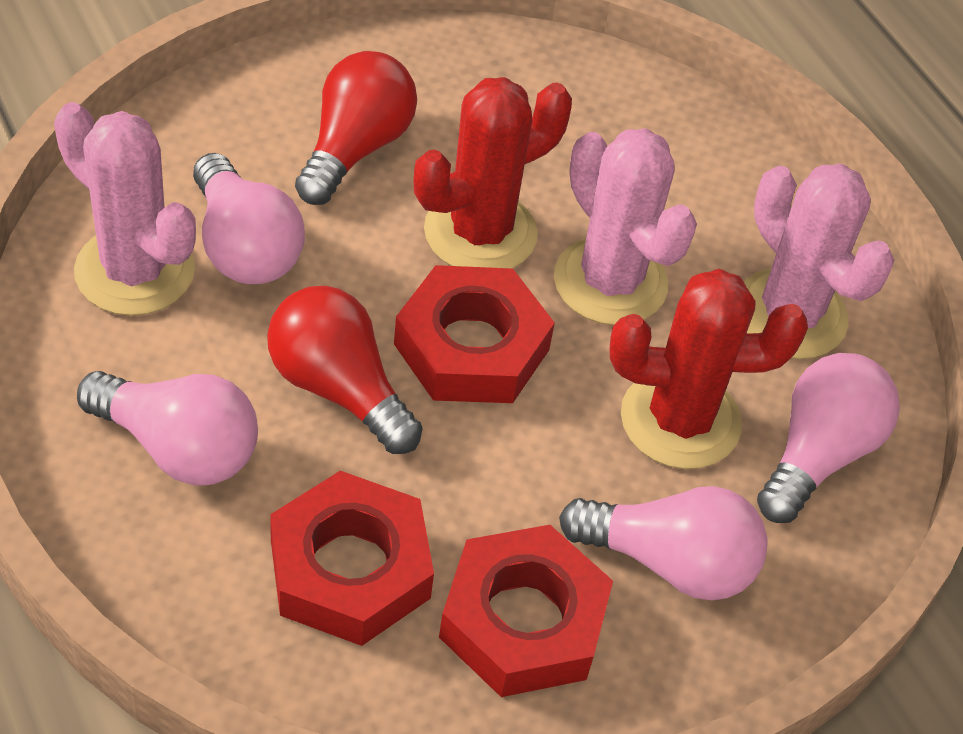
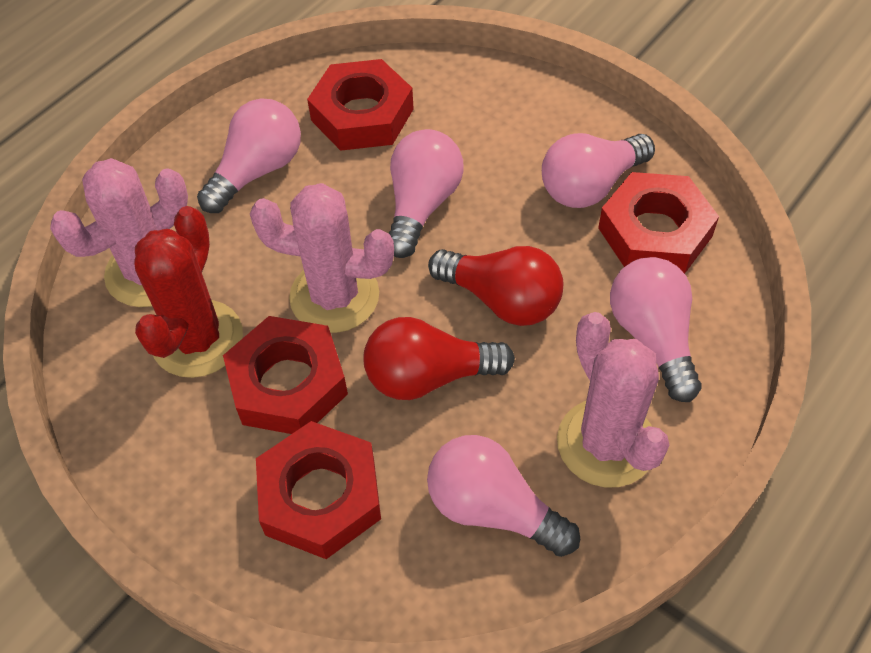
pink light bulb: 4 -> 5
red cactus: 2 -> 1
red nut: 3 -> 4

